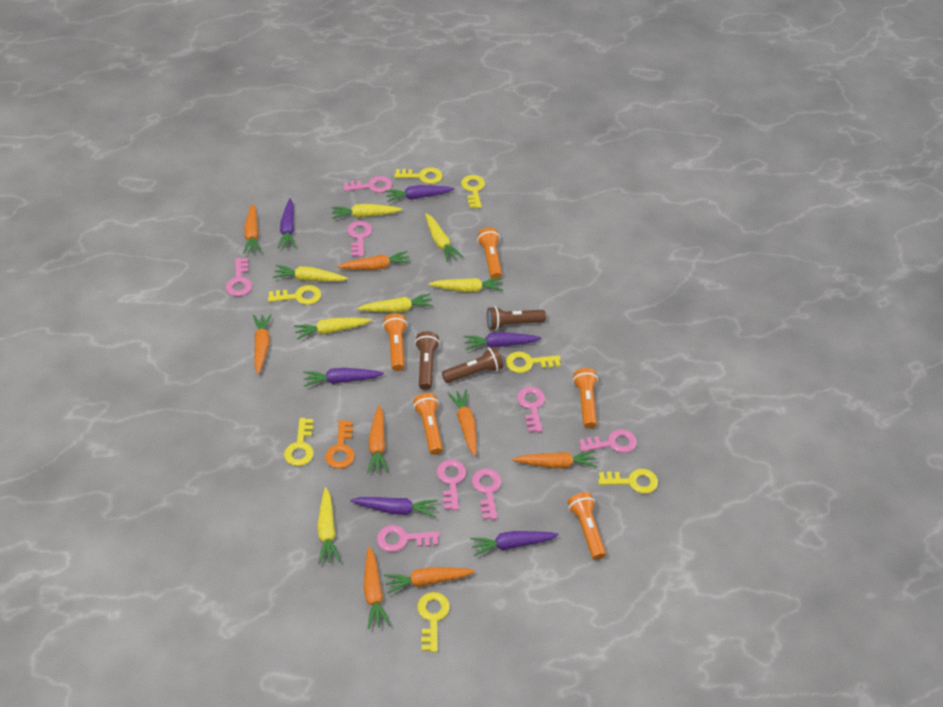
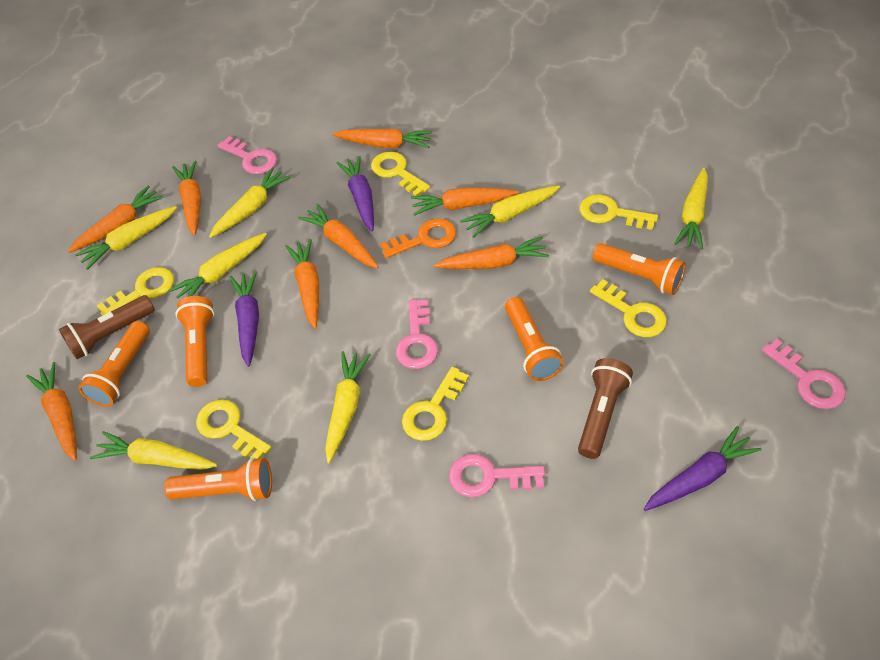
brown flashlight: 3 -> 2
pink key: 8 -> 4
purple carrot: 6 -> 3
yellow key: 7 -> 6

